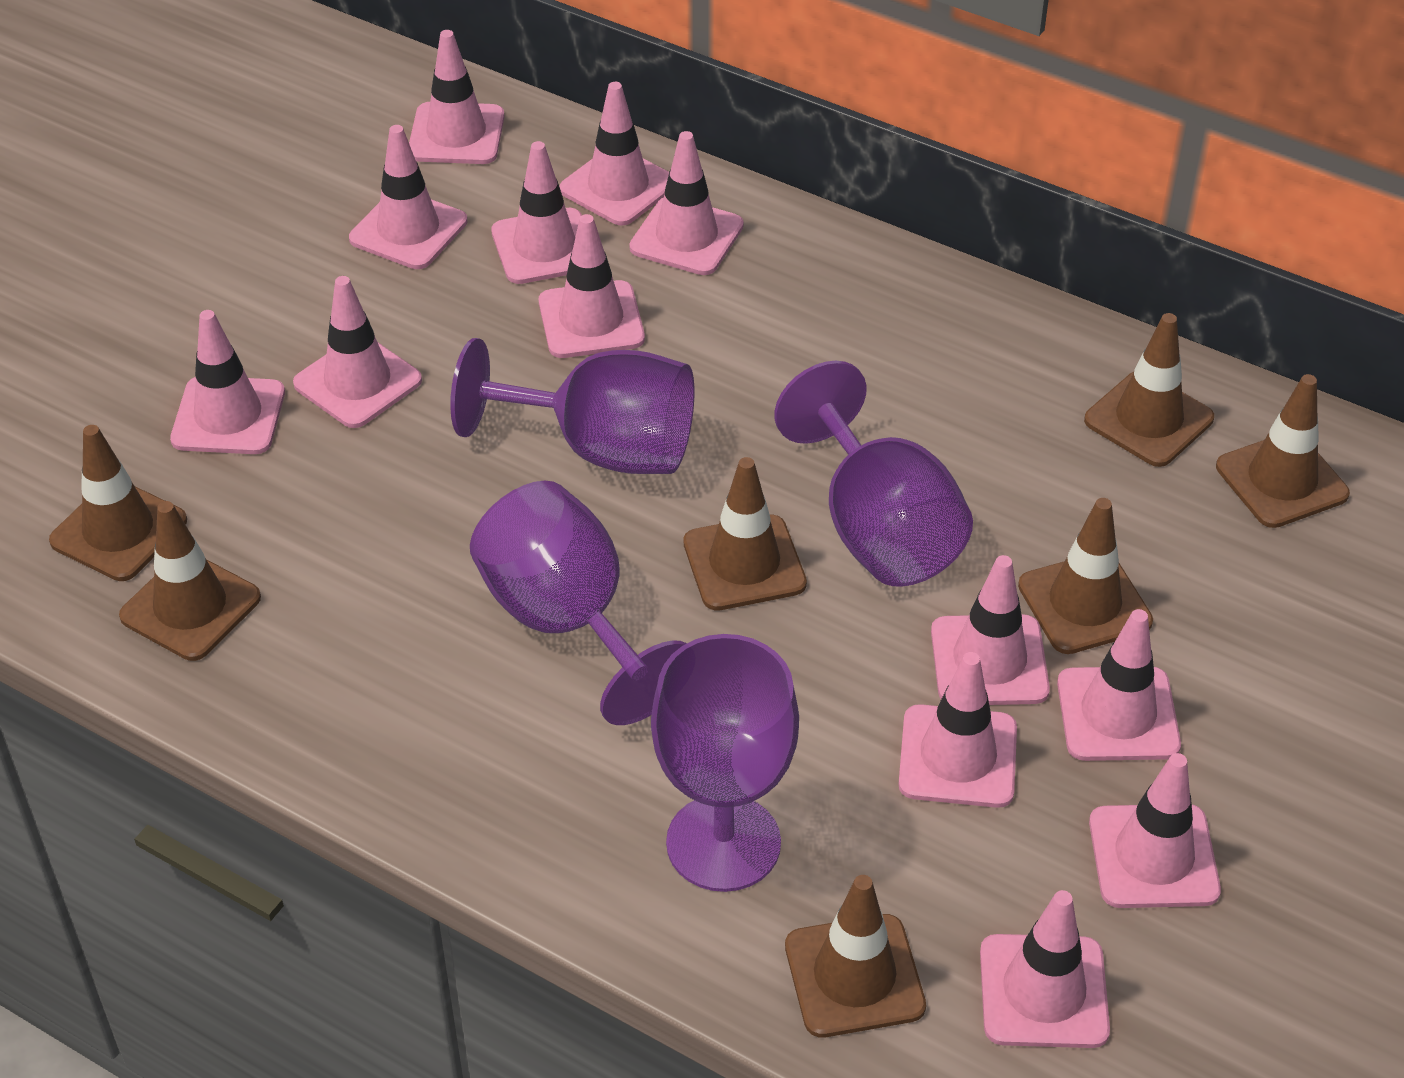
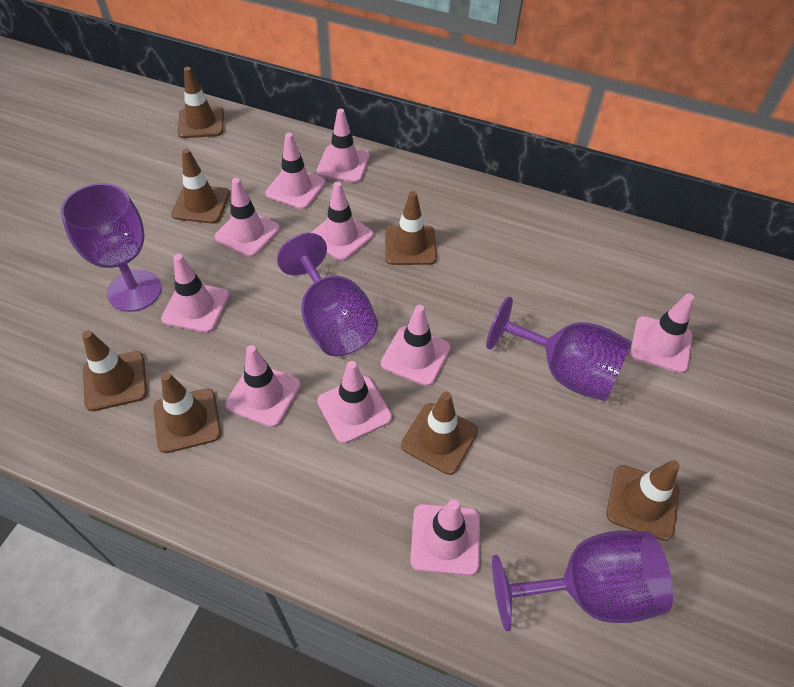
pink traffic cone: 13 -> 10

